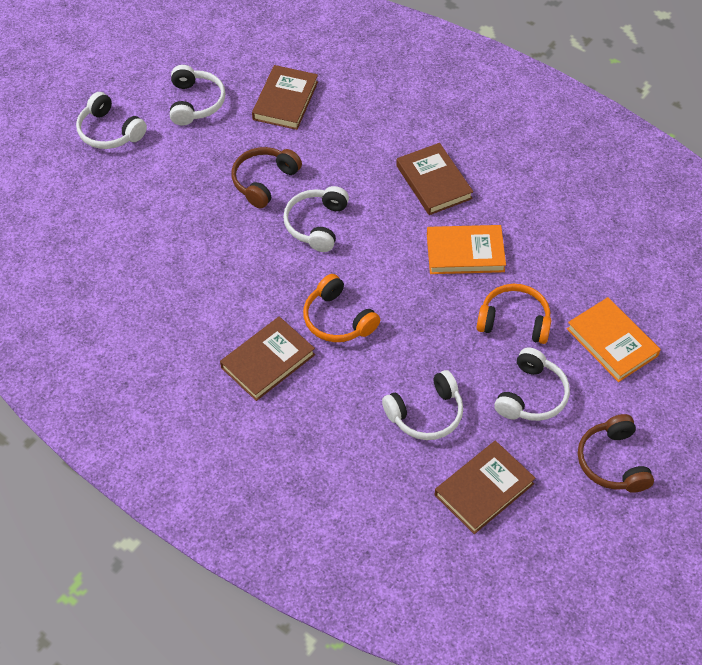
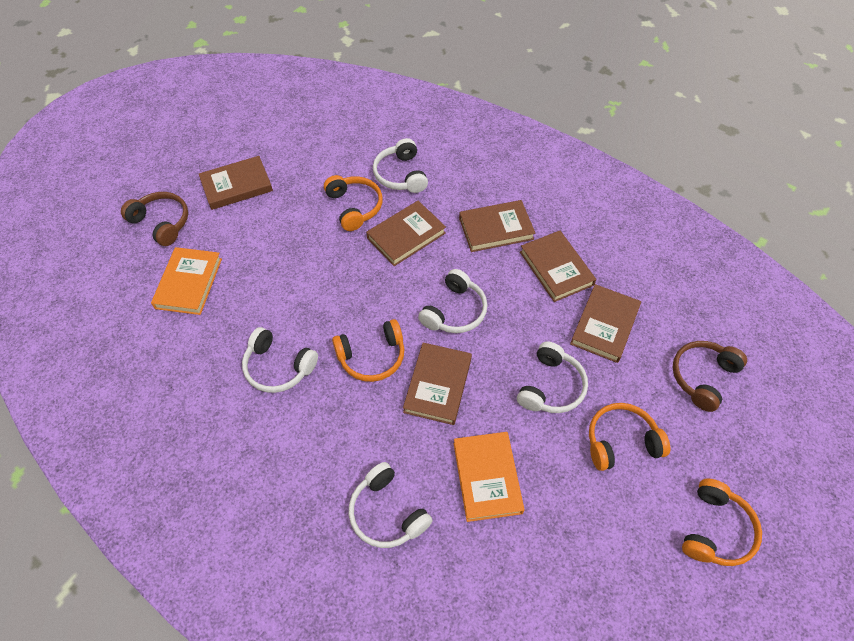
brown book: 4 -> 6
orange headphones: 2 -> 4

